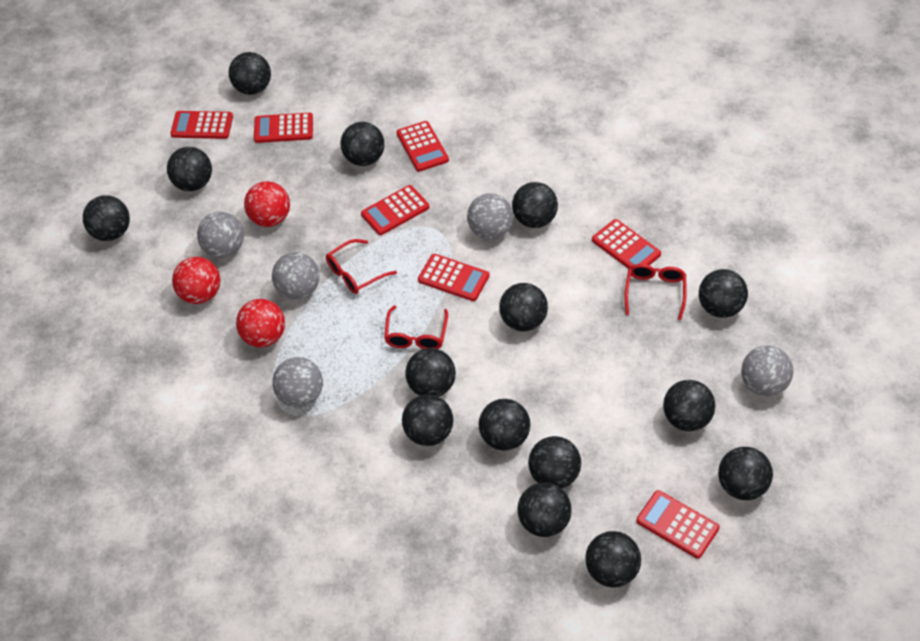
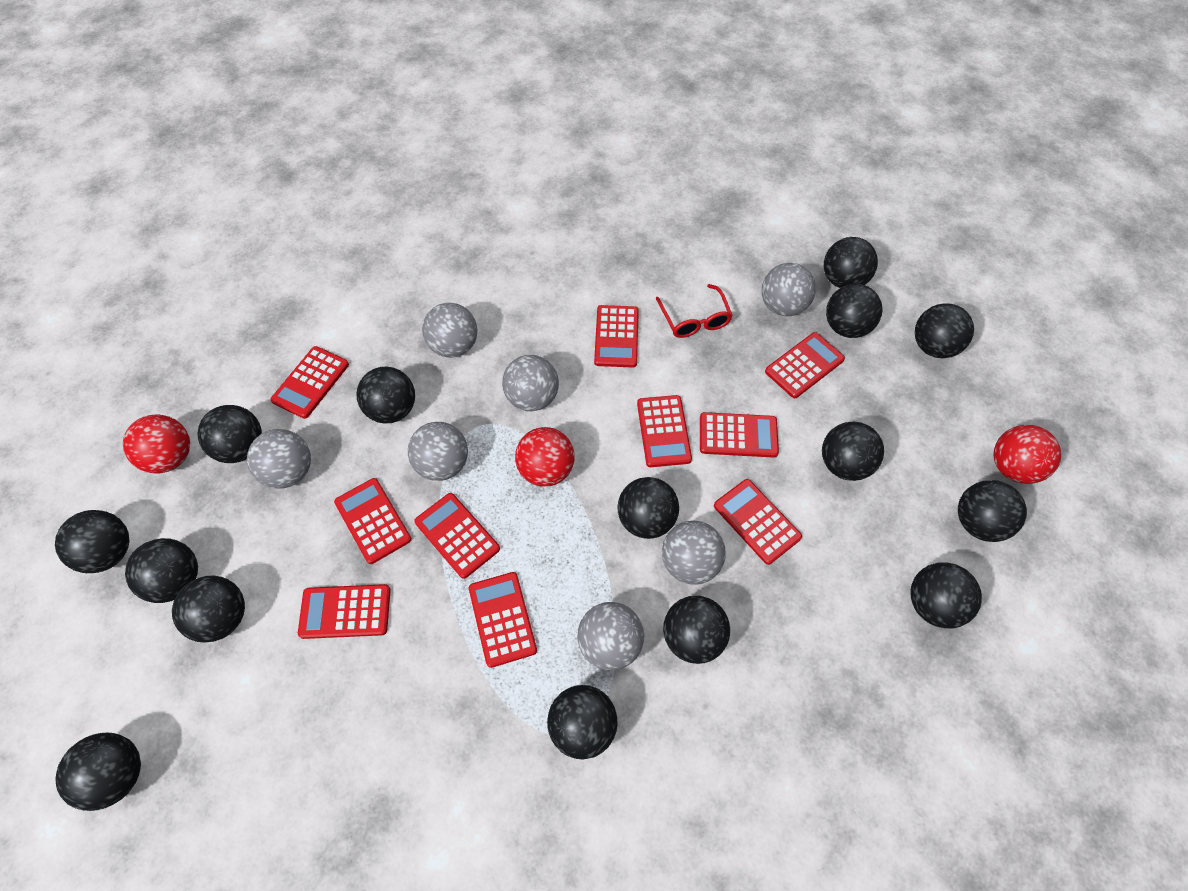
grey ball: 5 -> 7
red calculator: 7 -> 10
red glasses: 3 -> 1

